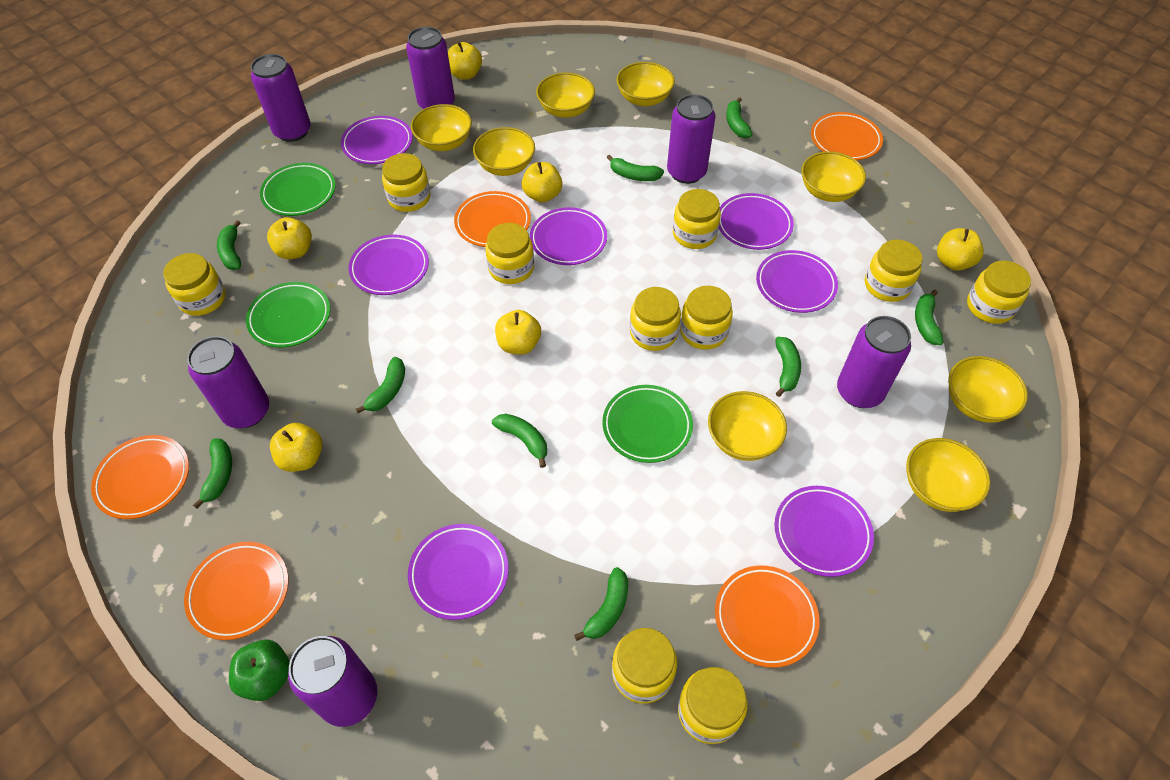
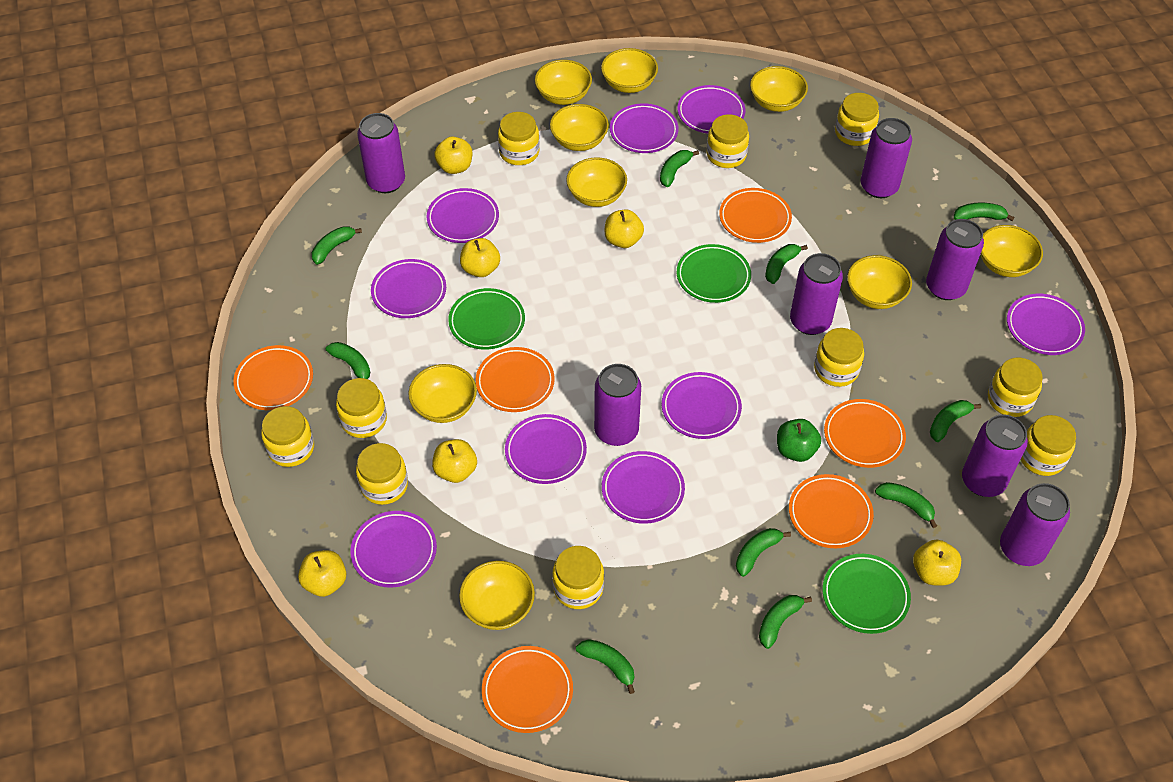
green banana: 9 -> 10
orange plate: 5 -> 6
purple can: 6 -> 7
purple plate: 7 -> 9
yellow bowl: 8 -> 9

